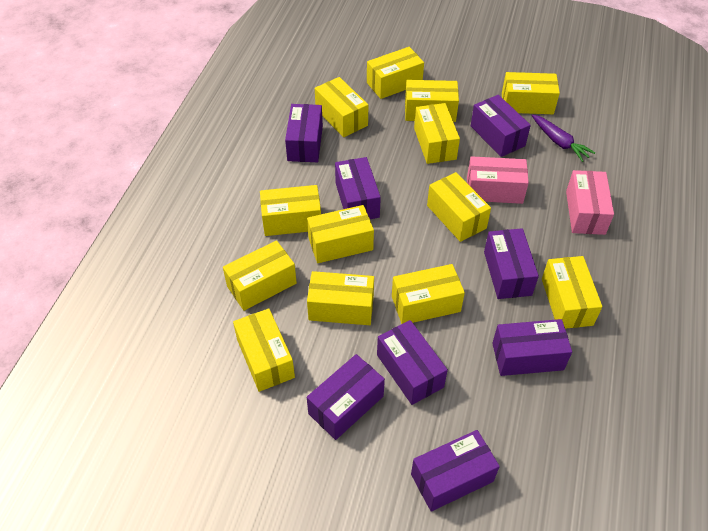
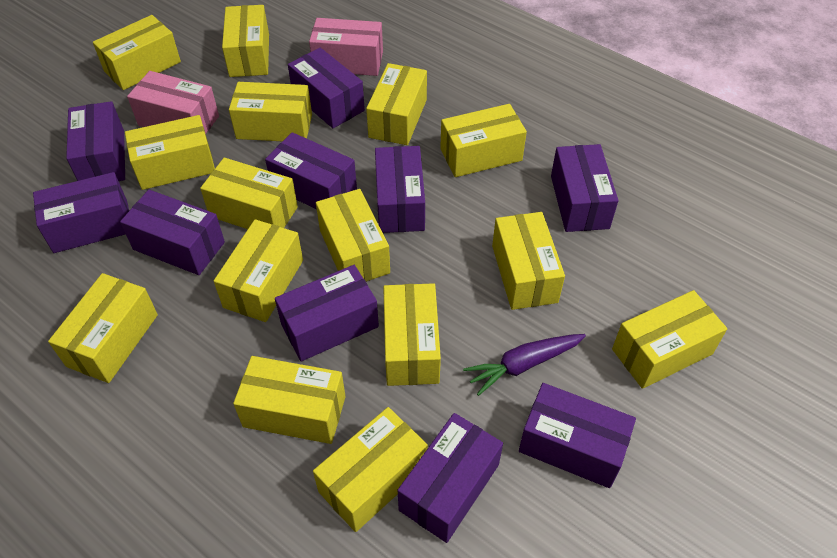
purple box: 8 -> 10
yellow box: 13 -> 15

